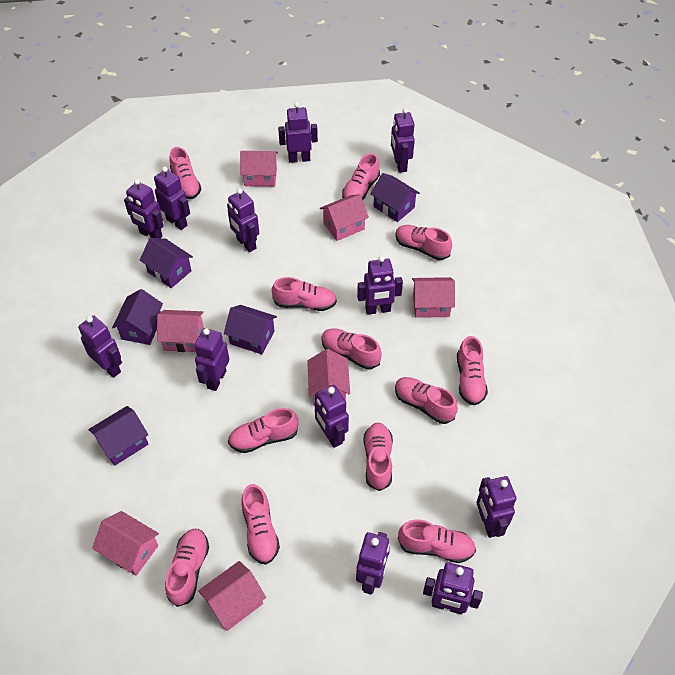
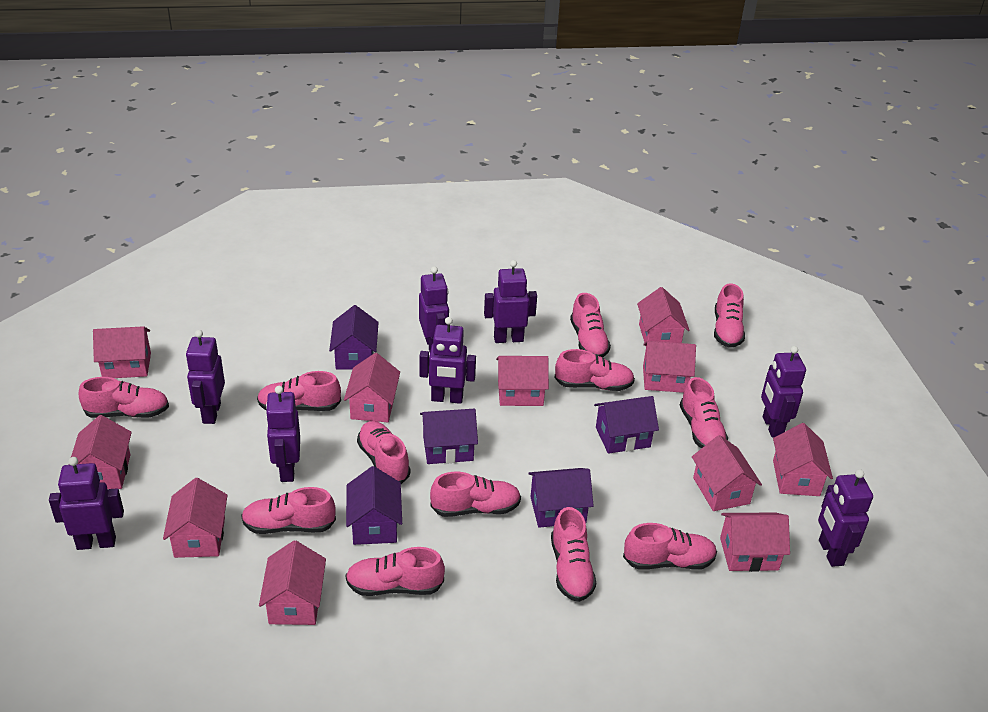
pink house: 7 -> 11
purple robot: 12 -> 8

